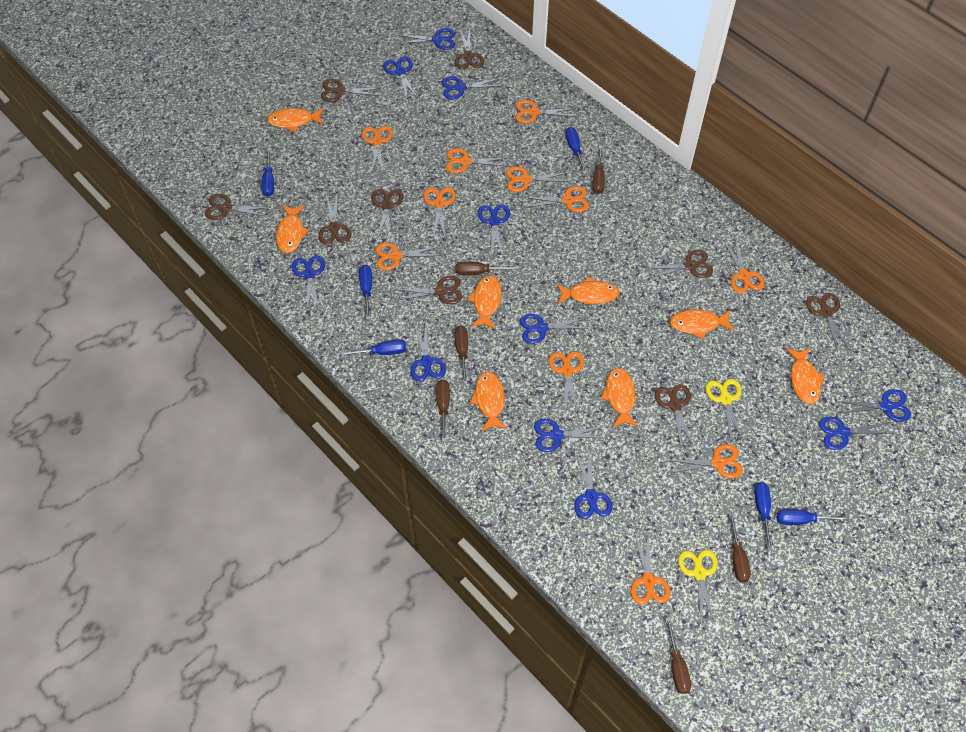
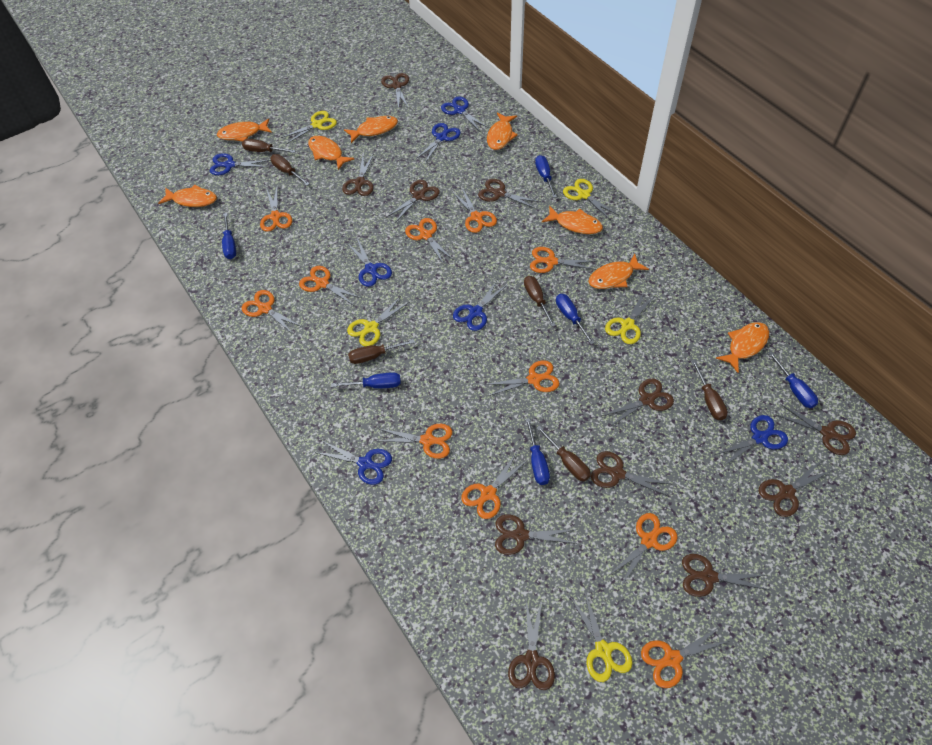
blue scissors: 11 -> 7
brown scissors: 9 -> 11
yellow scissors: 2 -> 5

